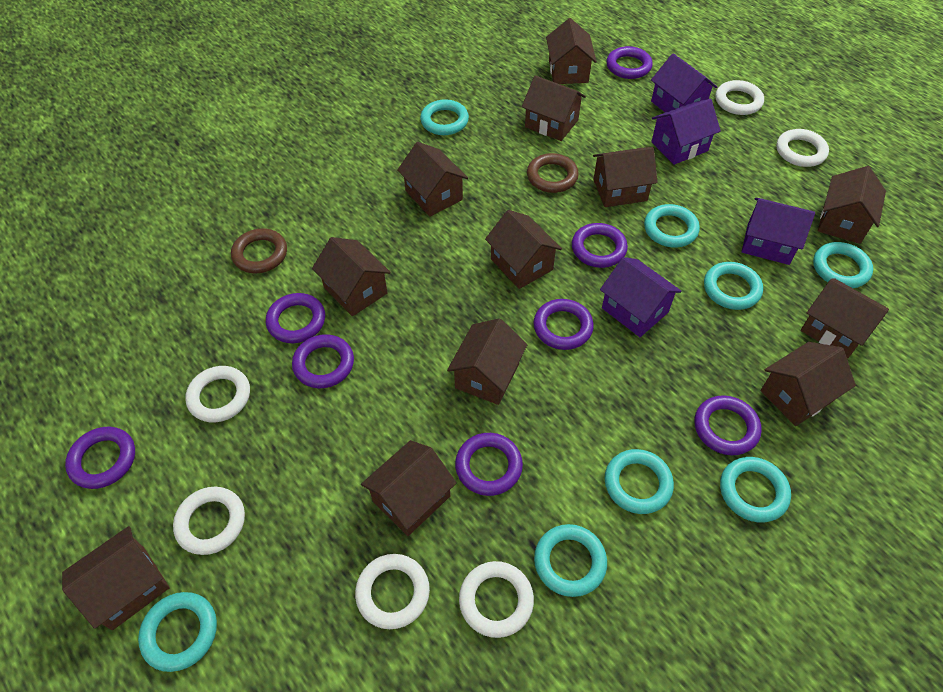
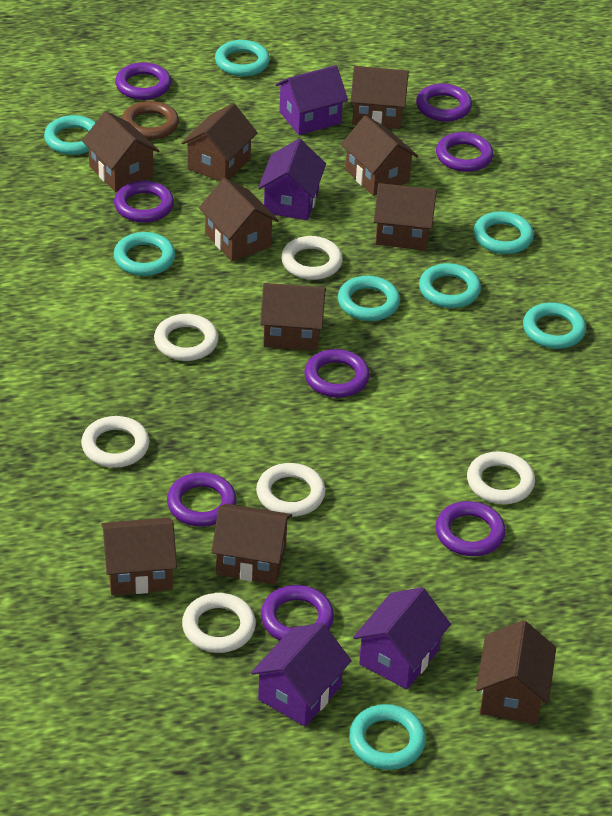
brown house: 12 -> 10
brown ring: 2 -> 1

